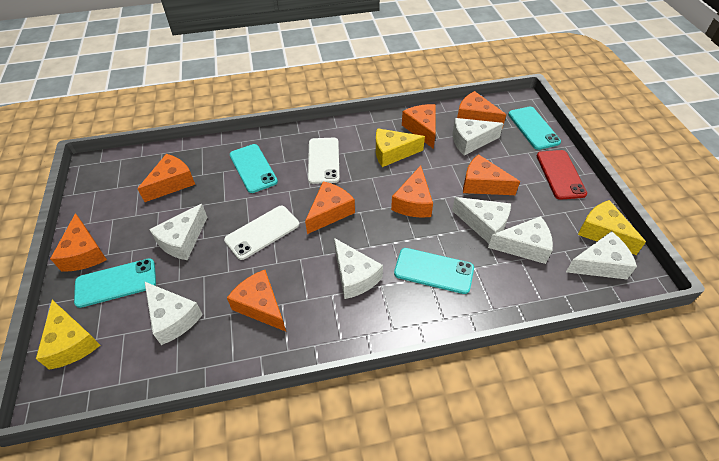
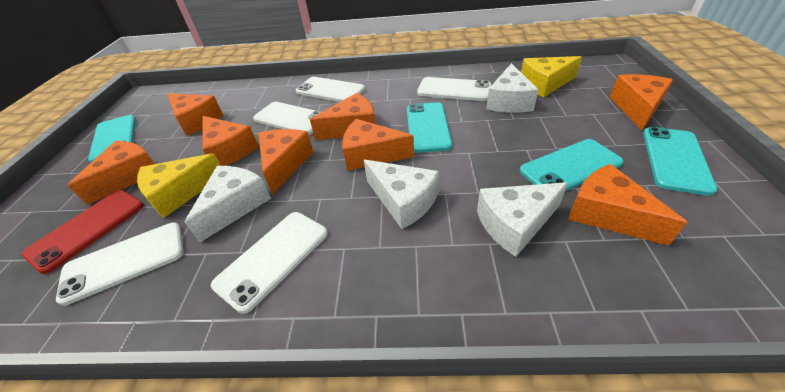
white cheese: 7 -> 4
white phone: 2 -> 5
yellow cheese: 3 -> 2

